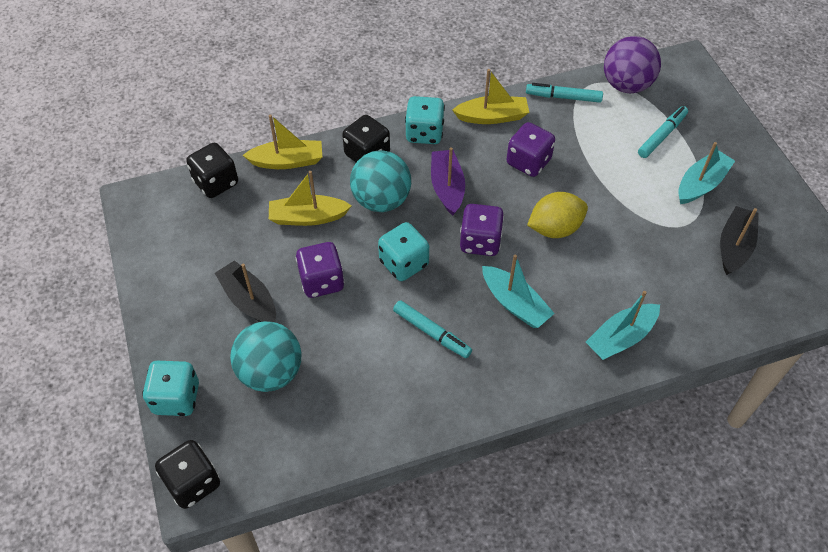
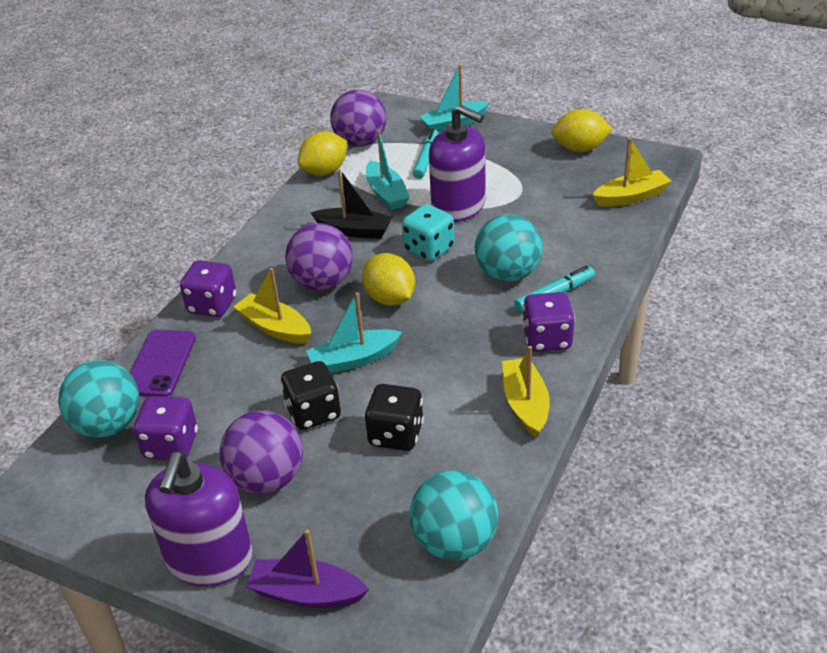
black boat: 2 -> 1
black dice: 3 -> 2
purple ball: 1 -> 3
purple phone: 0 -> 1
purple soap dispenser: 0 -> 2
turquoise ball: 2 -> 3
turquoise dice: 3 -> 1
turquoise marker: 3 -> 2
yellow lemon: 1 -> 3

